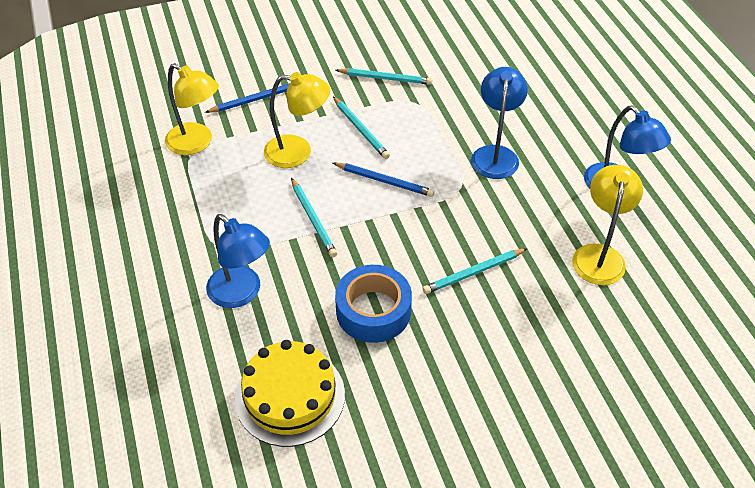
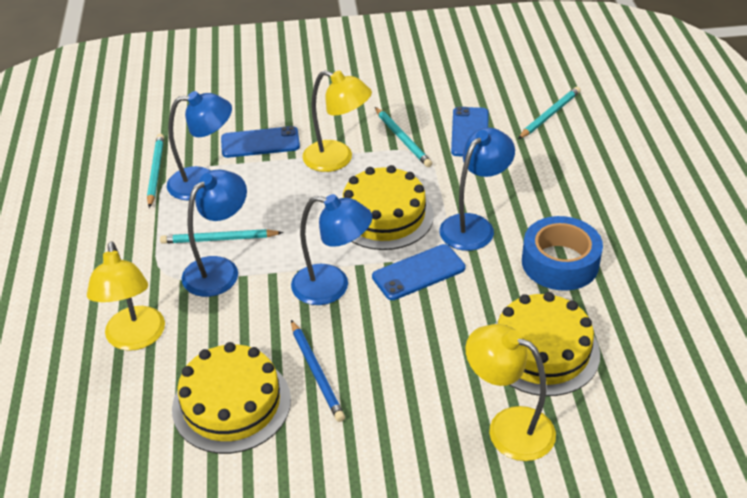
blue lamp: 3 -> 4
blue pencil: 2 -> 1
blue phone: 0 -> 3
yellow cake: 1 -> 3

